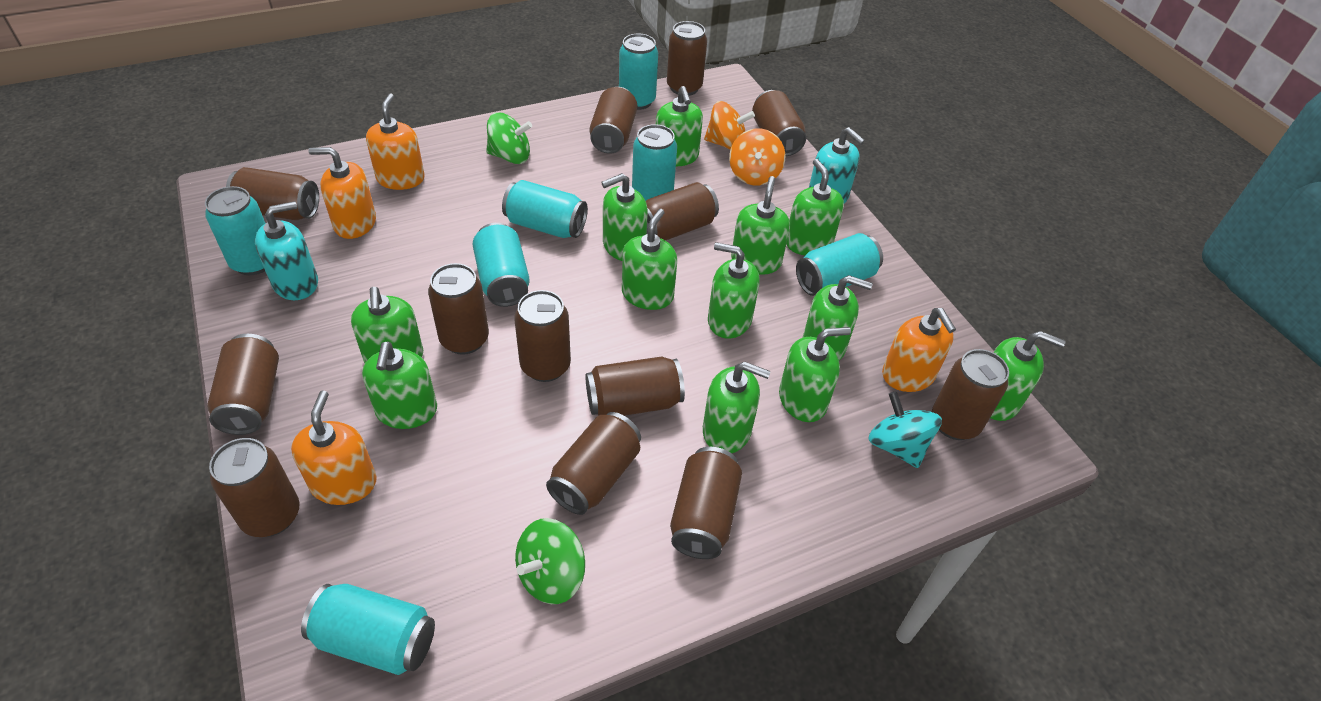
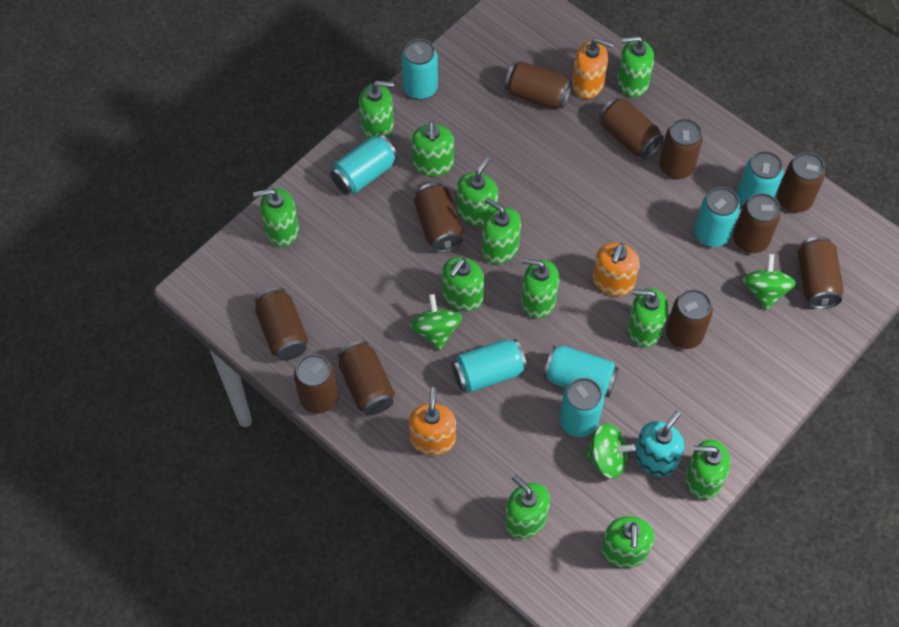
brown can: 13 -> 11
green spinning top: 2 -> 3
orange soap dispenser: 4 -> 3
orange spinning top: 2 -> 0
turquoise soap dispenser: 2 -> 1
turquoise spinning top: 1 -> 0

